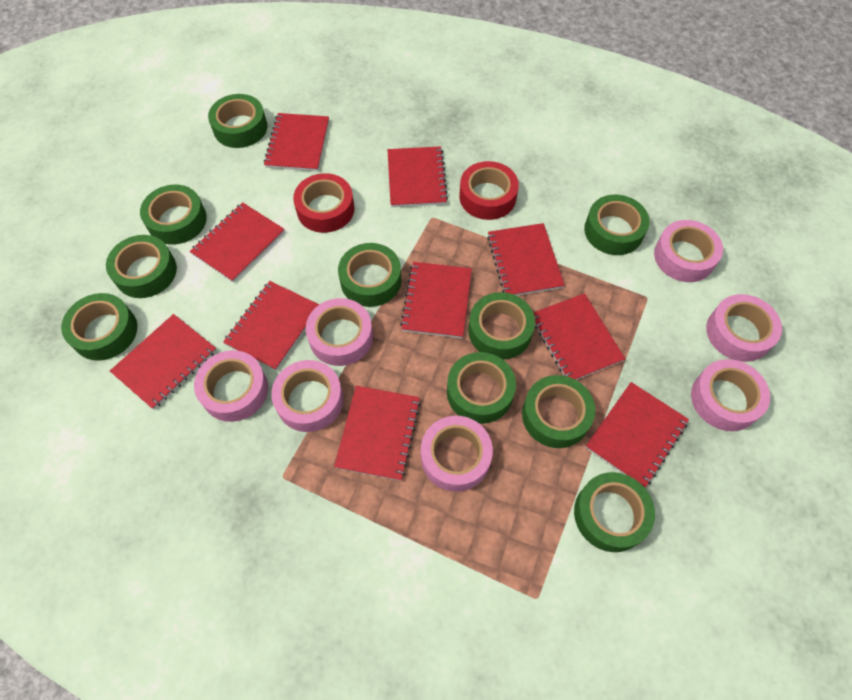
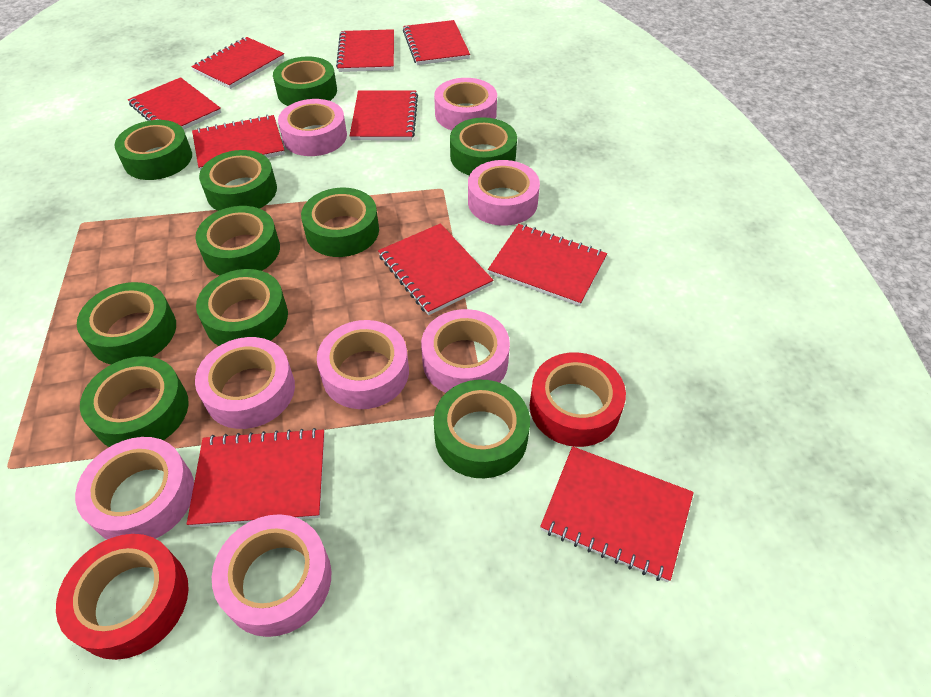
pink tape: 7 -> 8

